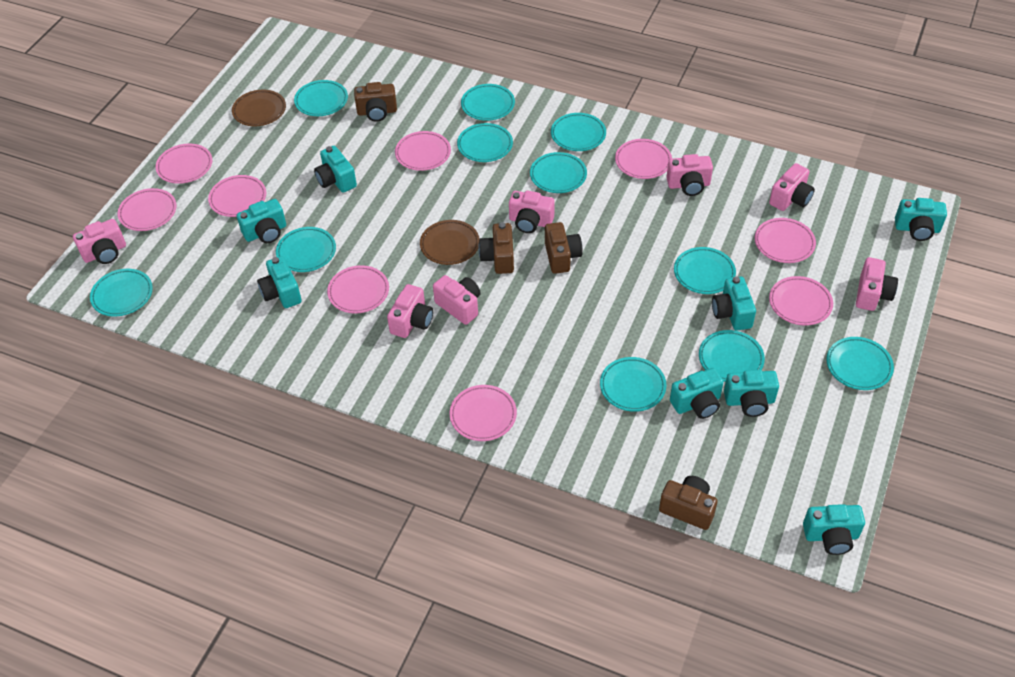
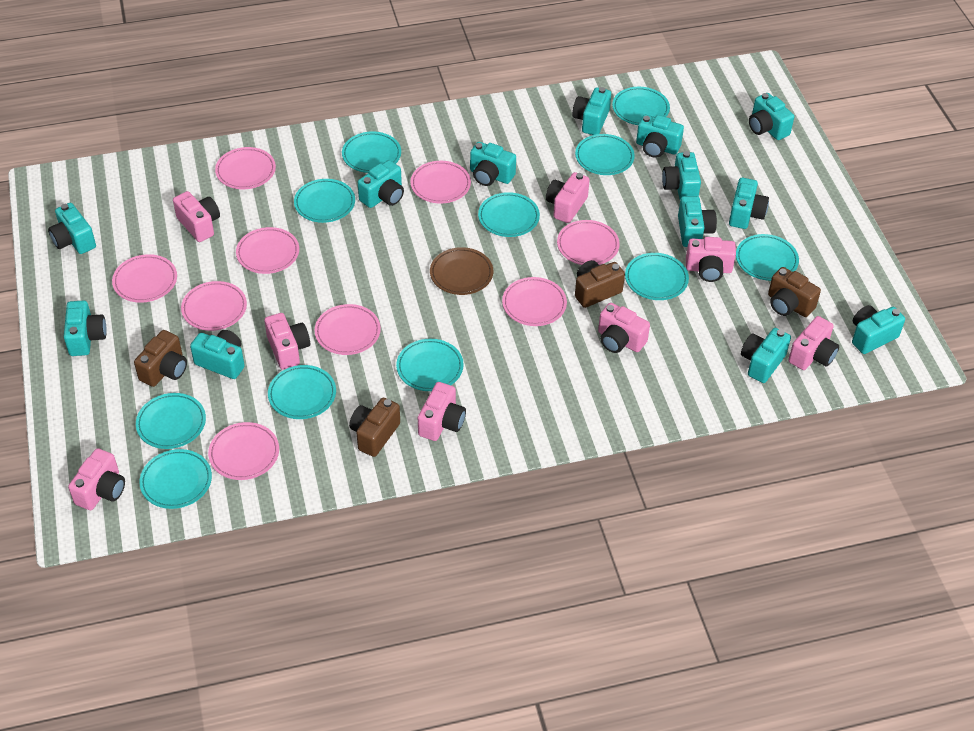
brown plate: 2 -> 1
pink camera: 7 -> 8
turquoise camera: 8 -> 13

